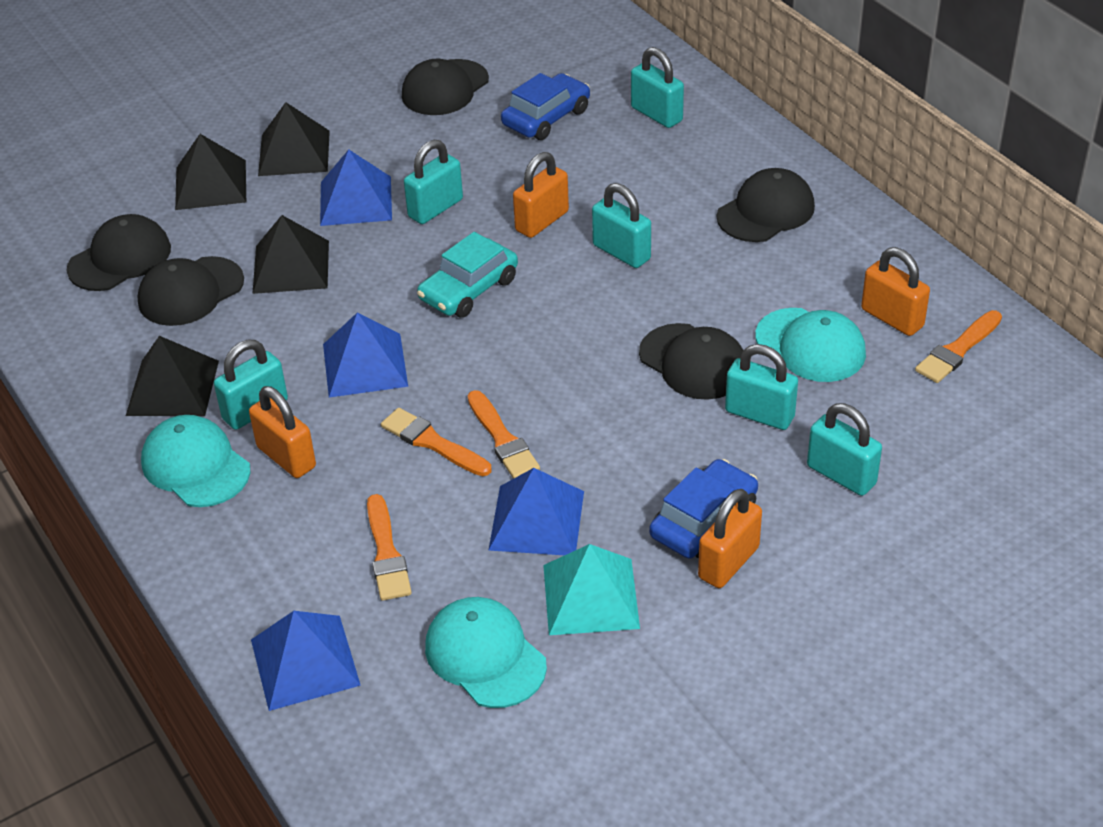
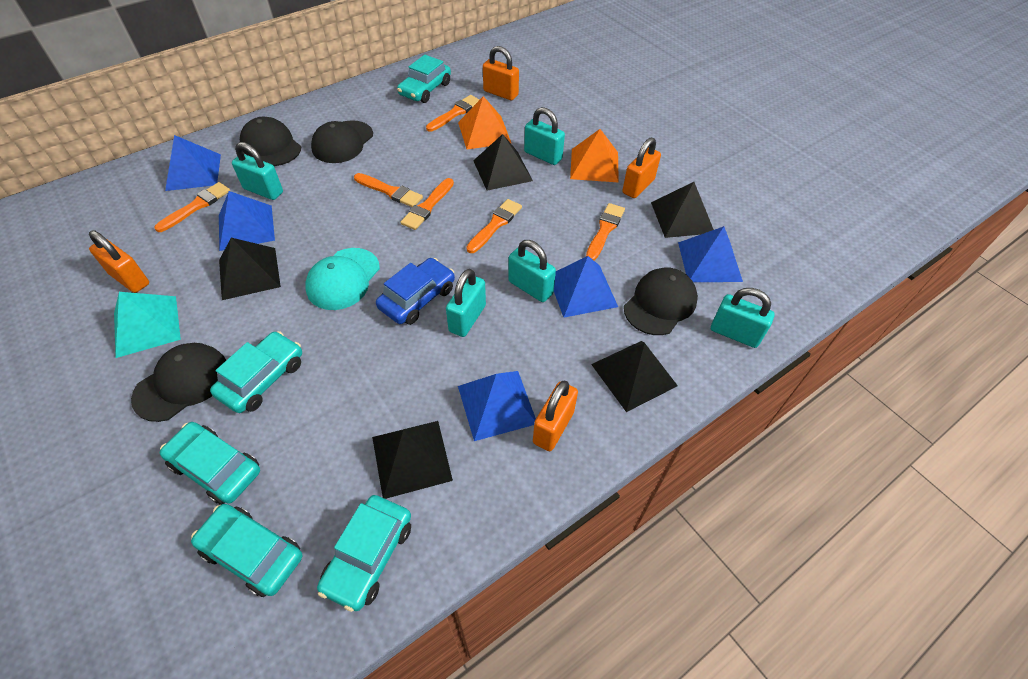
black cap: 5 -> 4
black pyramid: 4 -> 5
blue car: 2 -> 1
blue pyramid: 4 -> 5
orange brush: 4 -> 6
orange pyramid: 0 -> 2
turquoise cap: 3 -> 1
turquoise car: 1 -> 5
turquoise padlock: 6 -> 5

